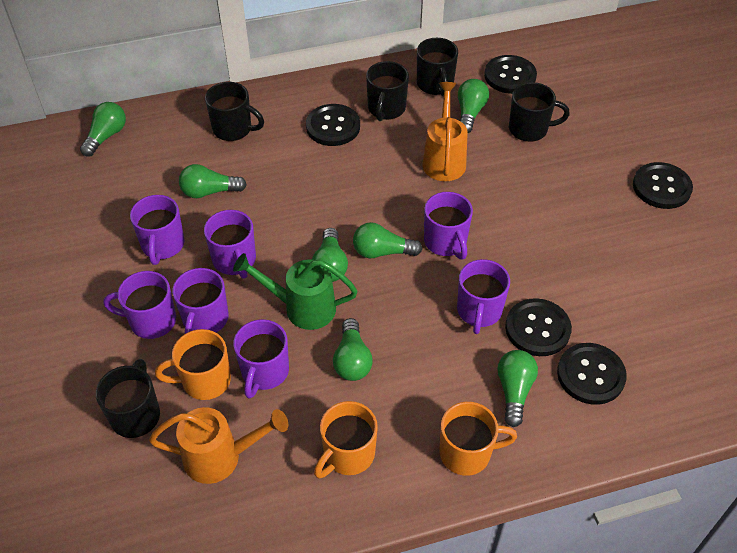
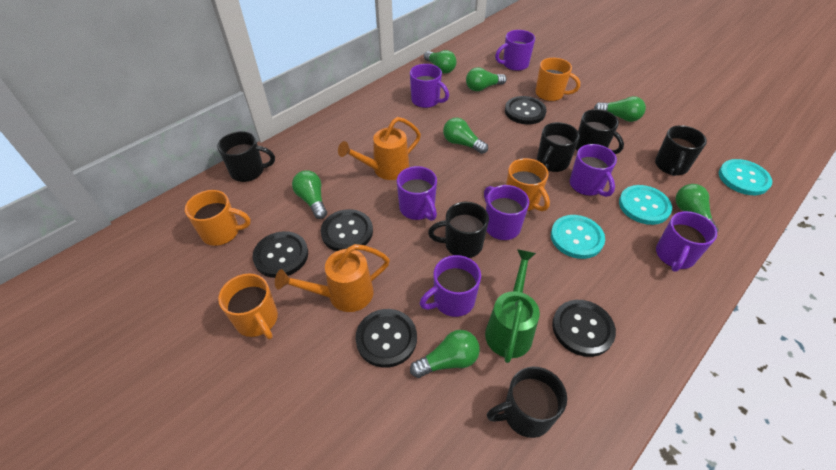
black mug: 5 -> 6
orange mug: 3 -> 4
turquoise button: 0 -> 3

